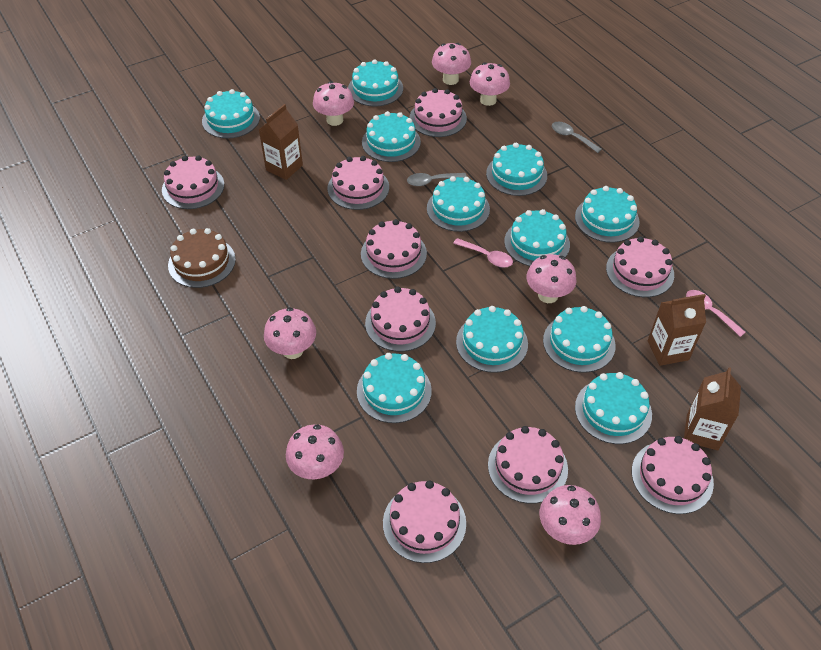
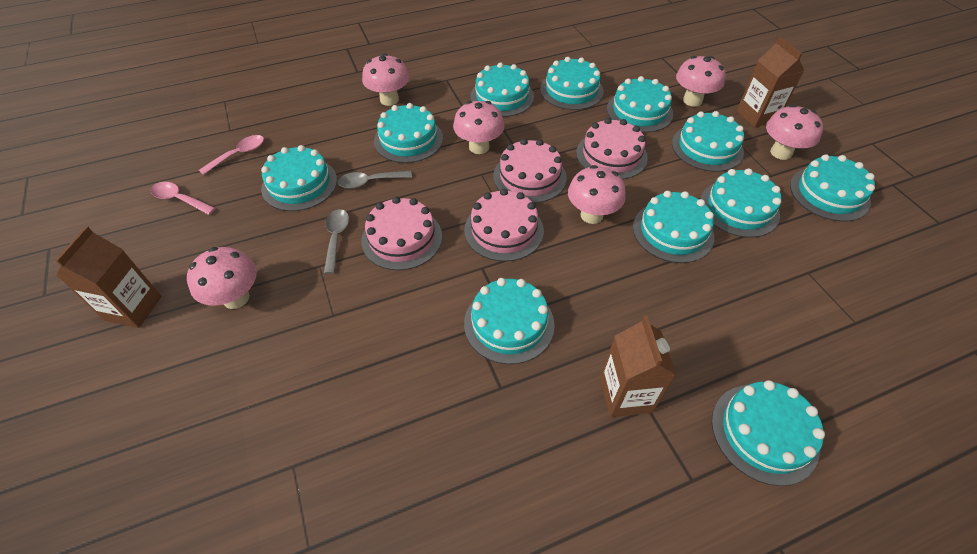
brown cake: 1 -> 0
pink cake: 9 -> 4
pink mushroom: 7 -> 6

